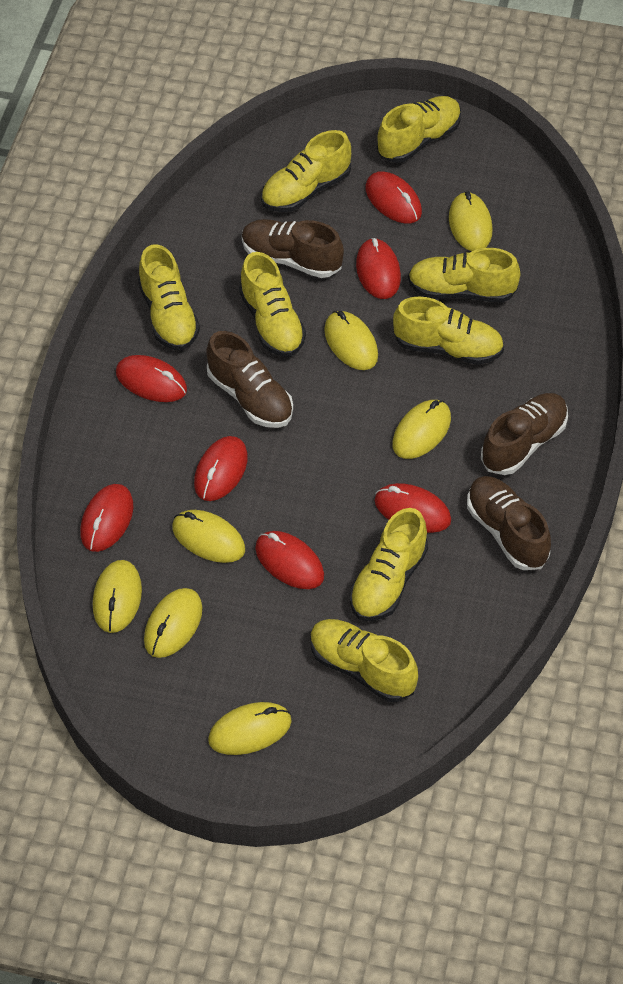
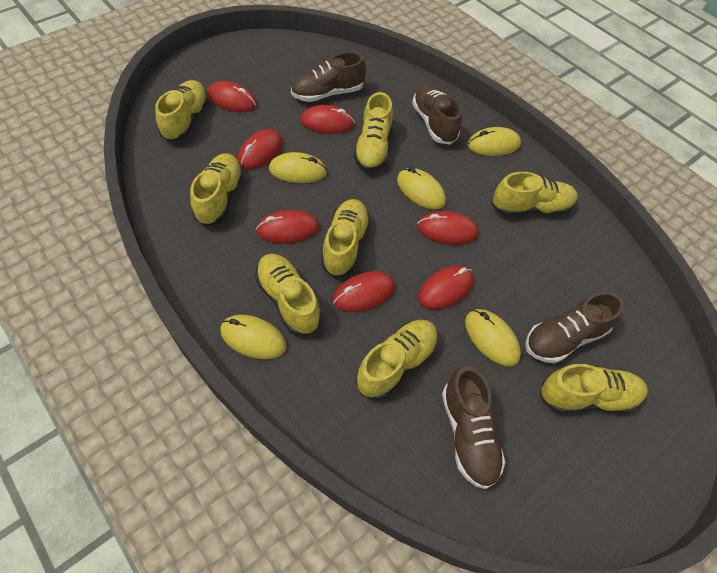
yellow mouse: 7 -> 5

